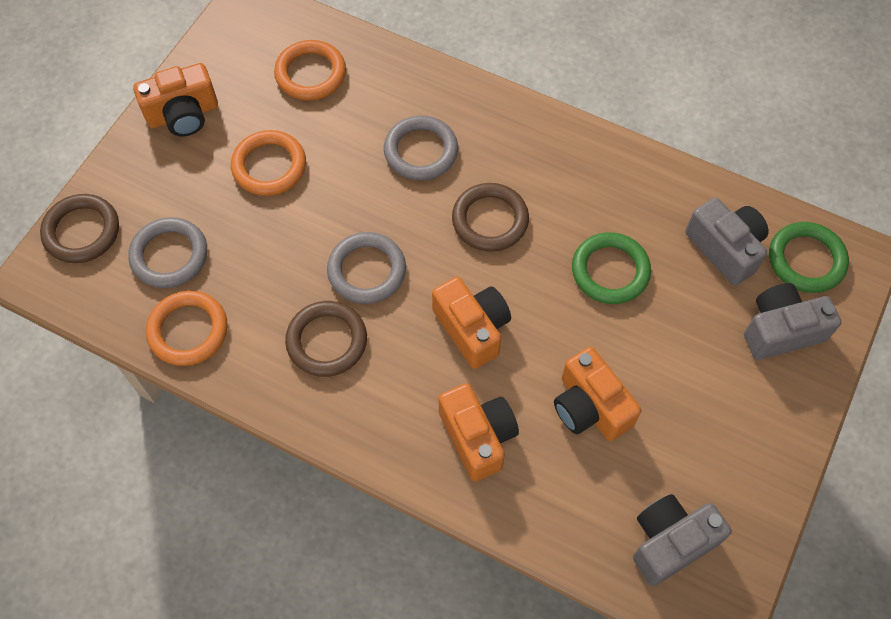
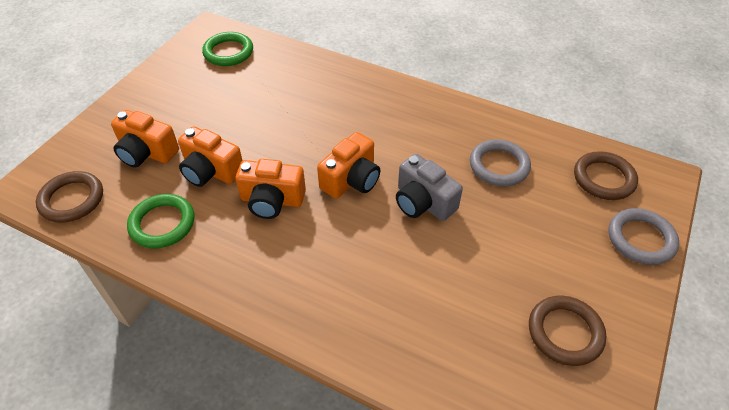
grey camera: 3 -> 1
grey ring: 3 -> 2
orange ring: 3 -> 0

